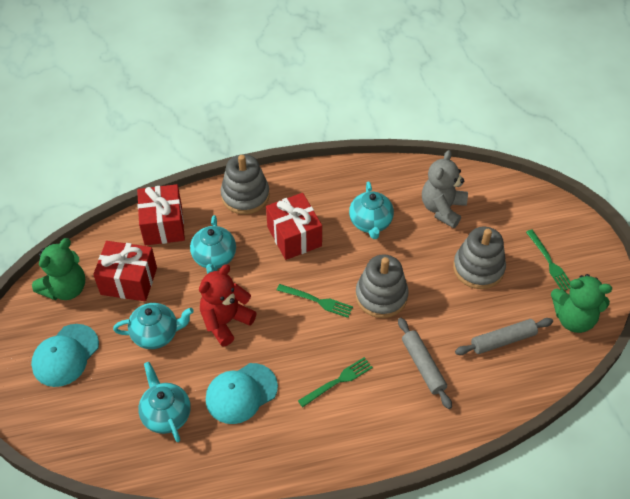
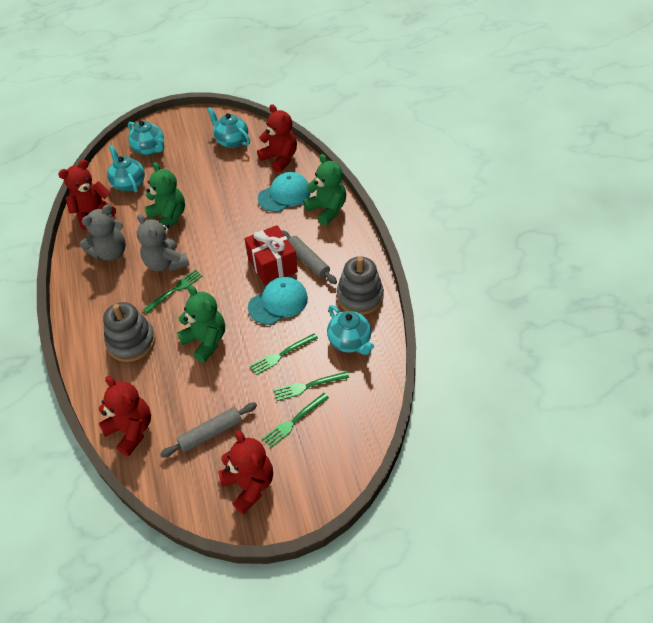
green fork: 3 -> 4
green teddy bear: 2 -> 3
grey stacking toy: 3 -> 2
grey teddy bear: 1 -> 2
red gift: 3 -> 1
red teddy bear: 1 -> 4

